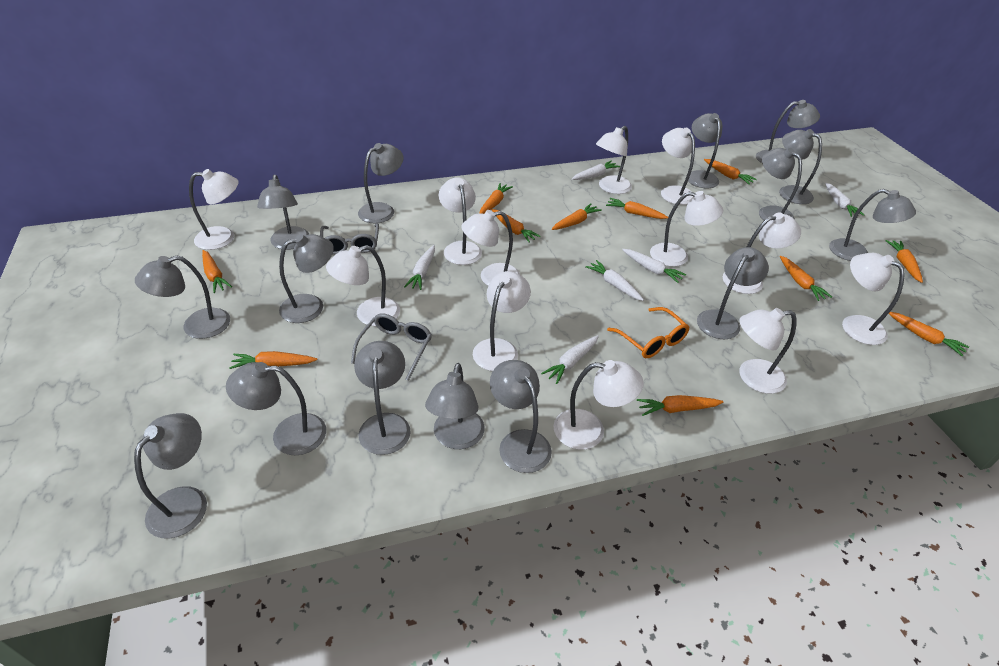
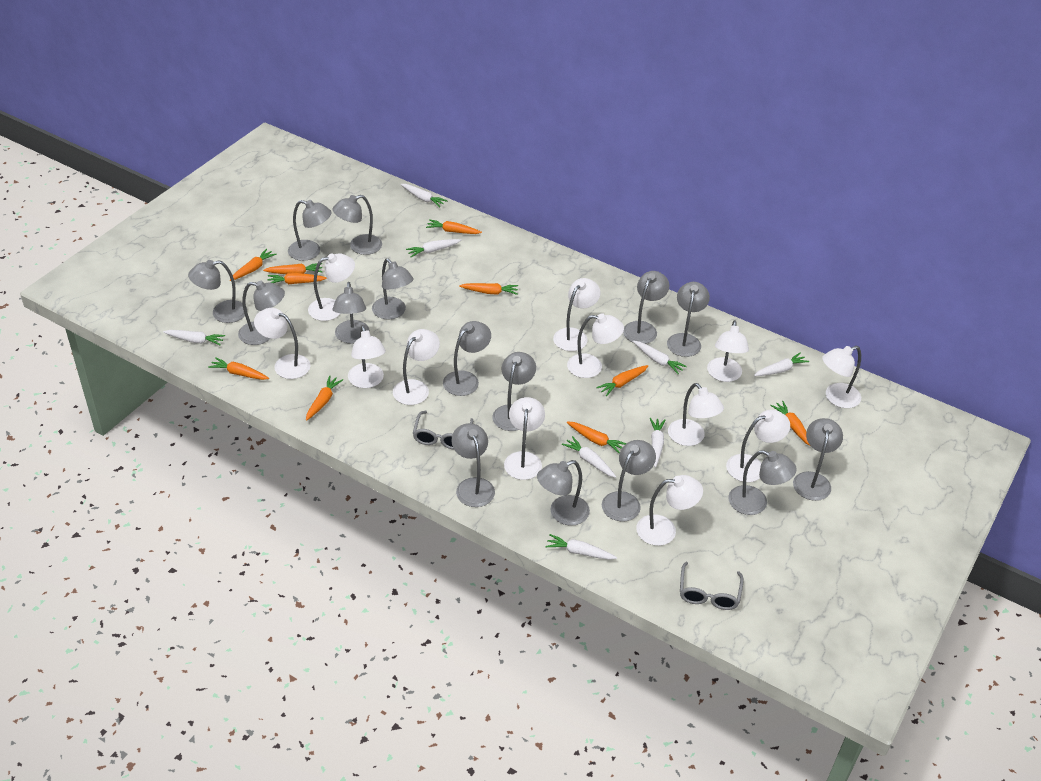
orange carrot: 11 -> 10
orange glasses: 1 -> 0
white carrot: 6 -> 8

